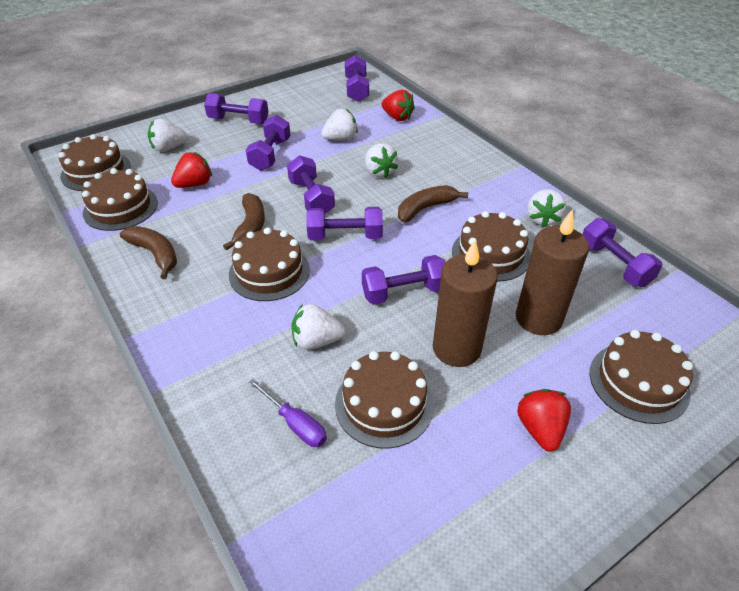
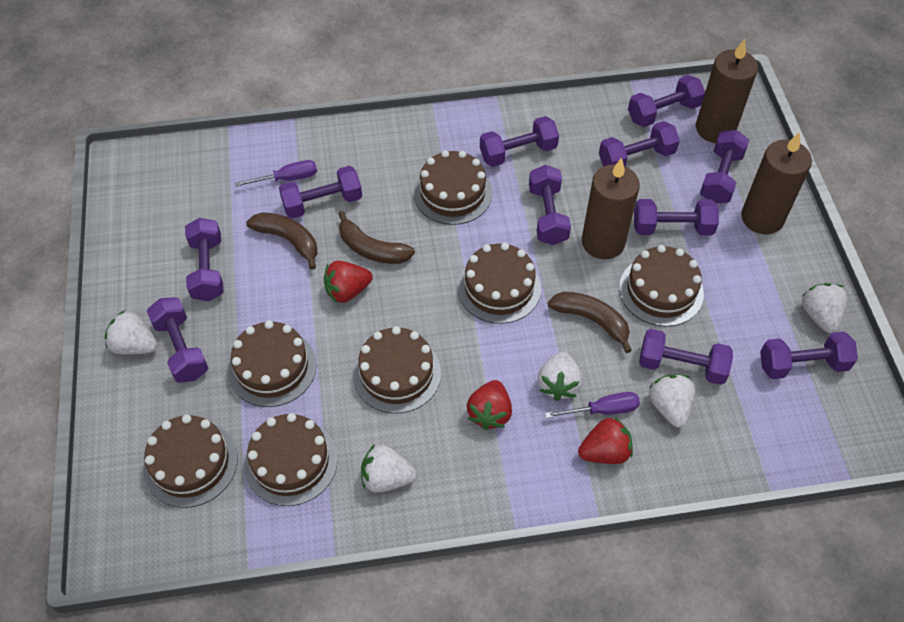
brown cake: 6 -> 7
brown candle: 2 -> 3
purple dumbbell: 7 -> 11
purple screwdriver: 1 -> 2

